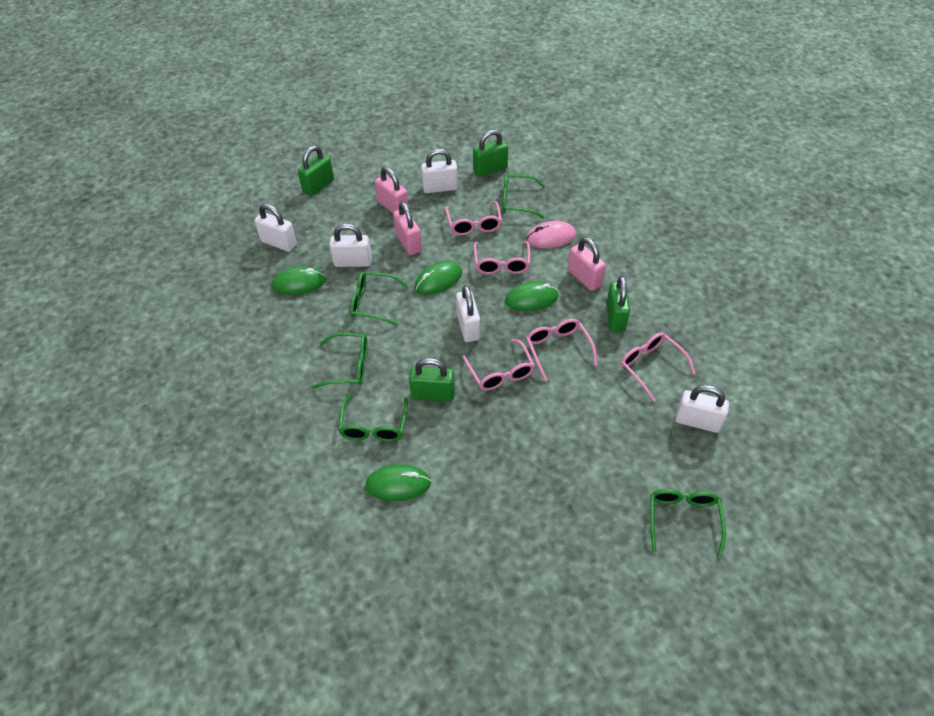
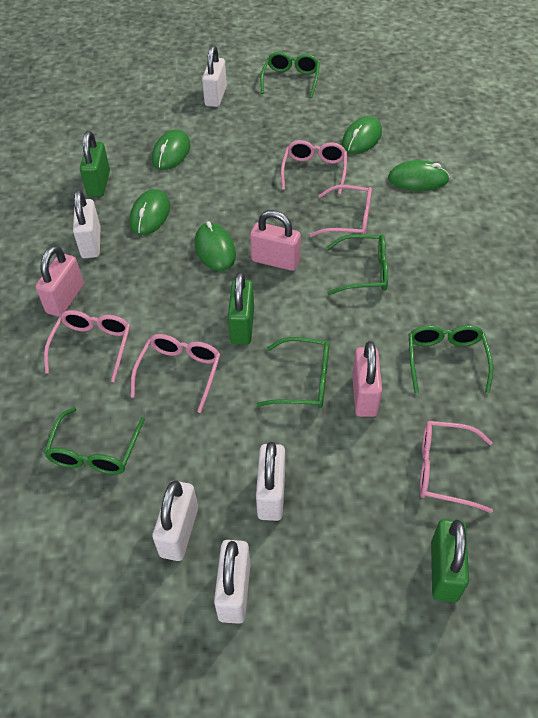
green mouse: 4 -> 5
green padlock: 4 -> 3
pink mouse: 1 -> 0

